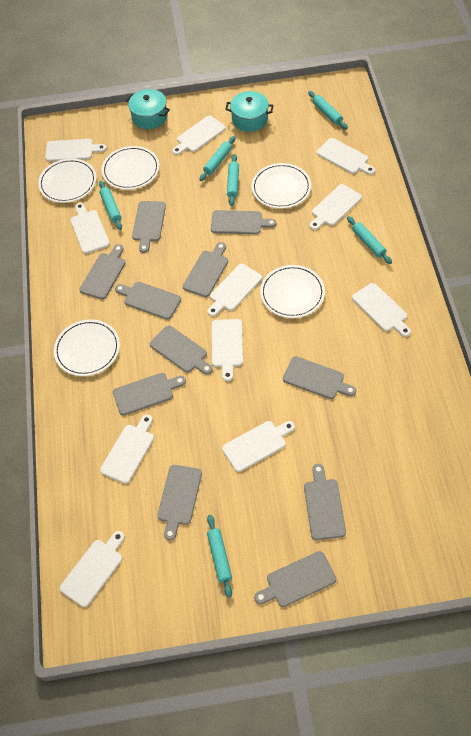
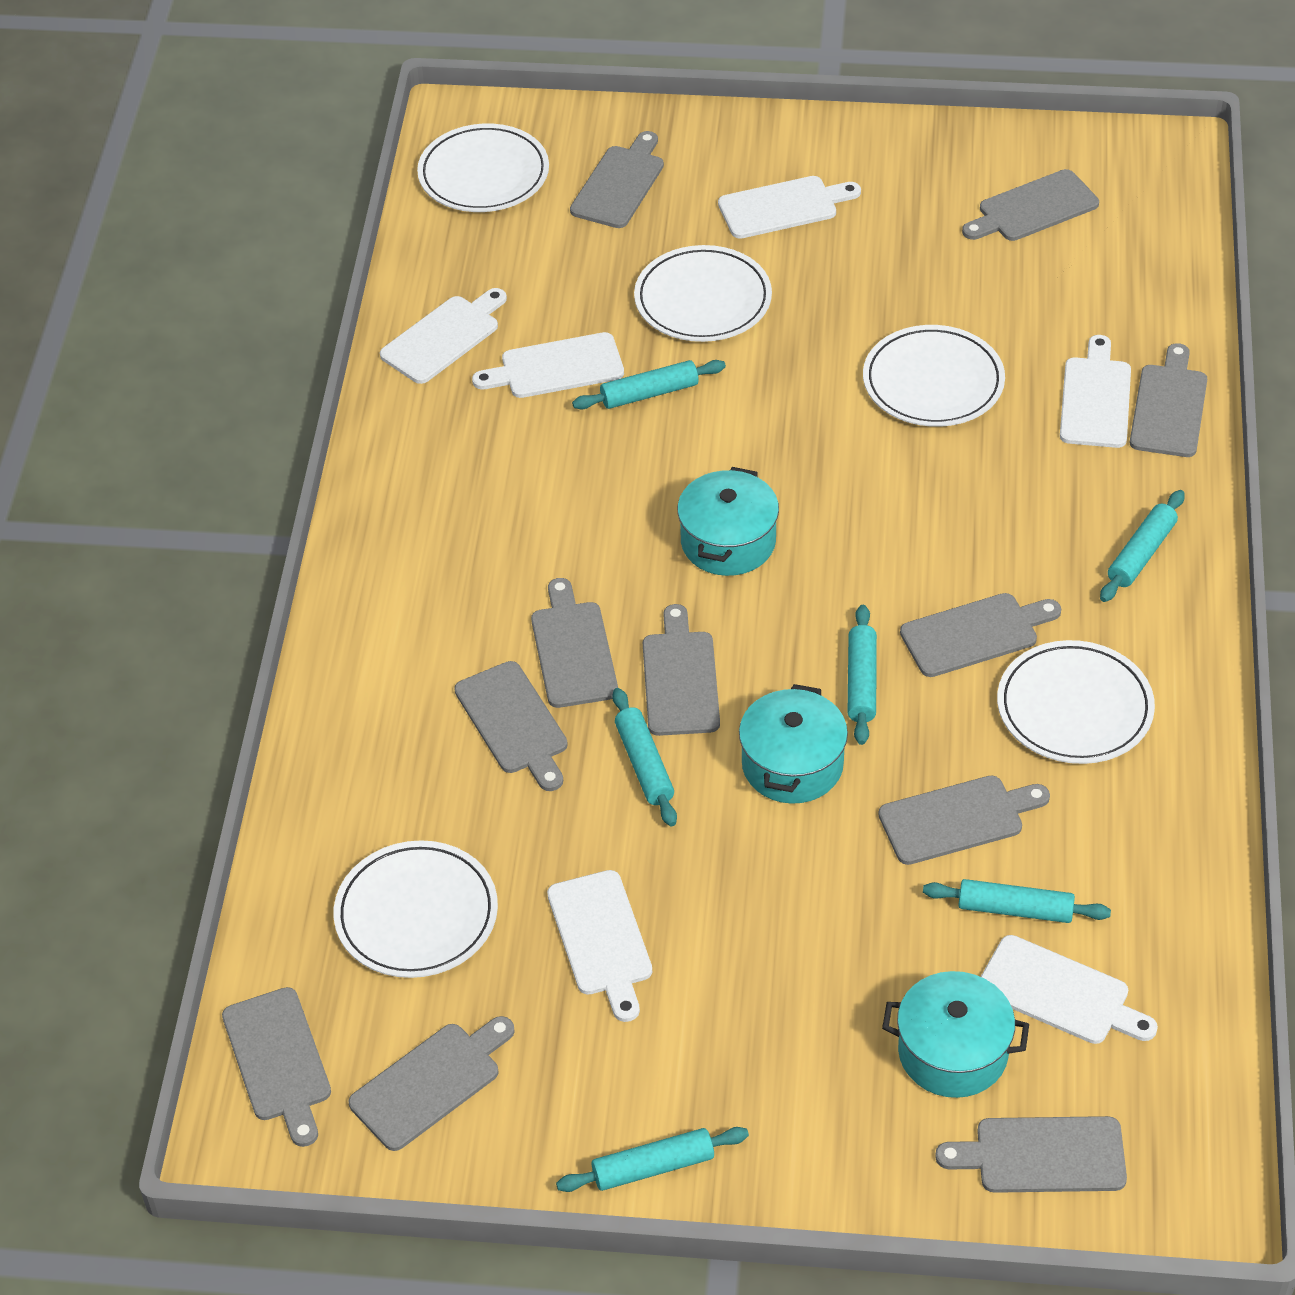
turquoise pot: 2 -> 3
white cutting board: 11 -> 6

